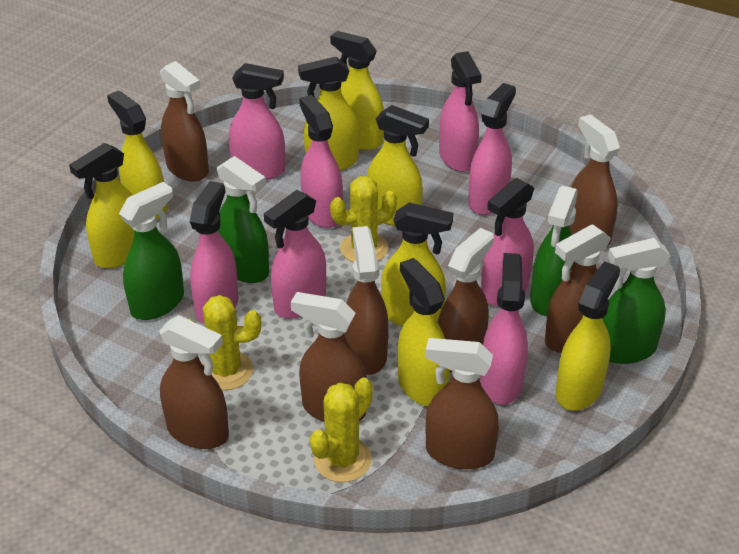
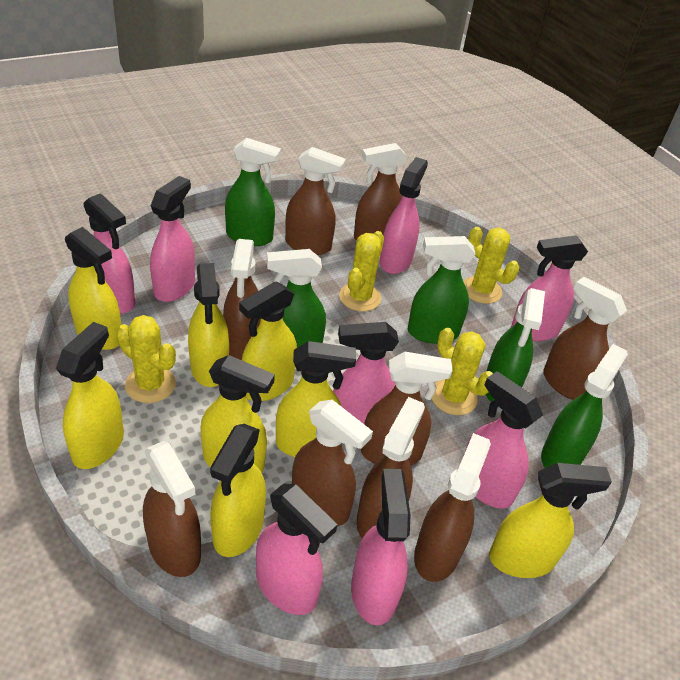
brown spray bottle: 8 -> 9
green spray bottle: 4 -> 5
yellow cactus: 3 -> 4

